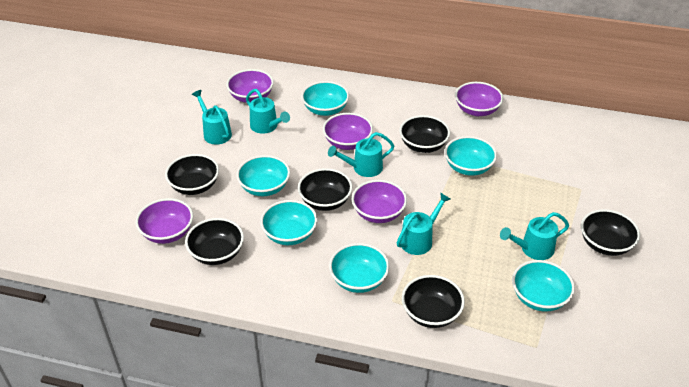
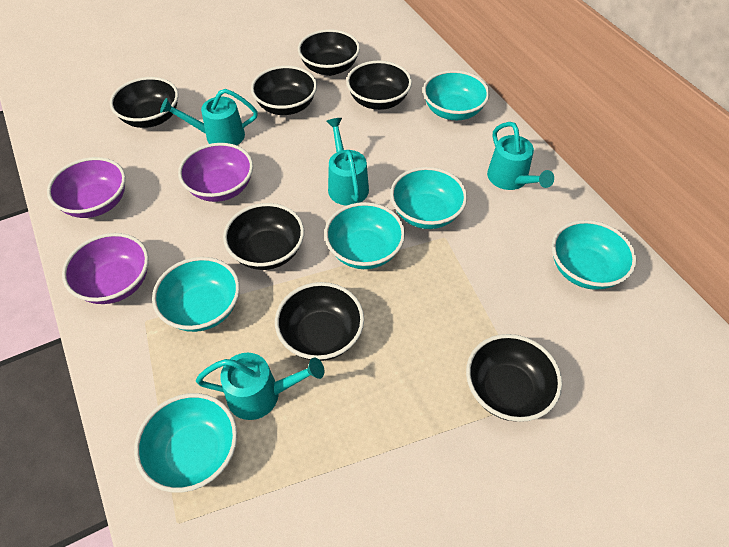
black bowl: 6 -> 7
purple bowl: 5 -> 3
turquoise watering can: 5 -> 4

